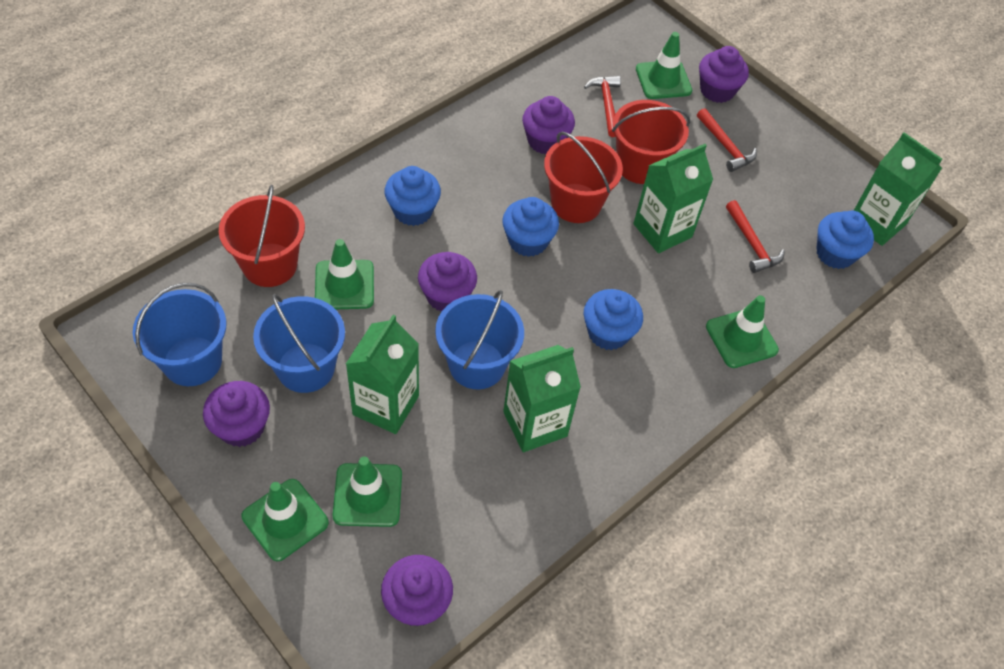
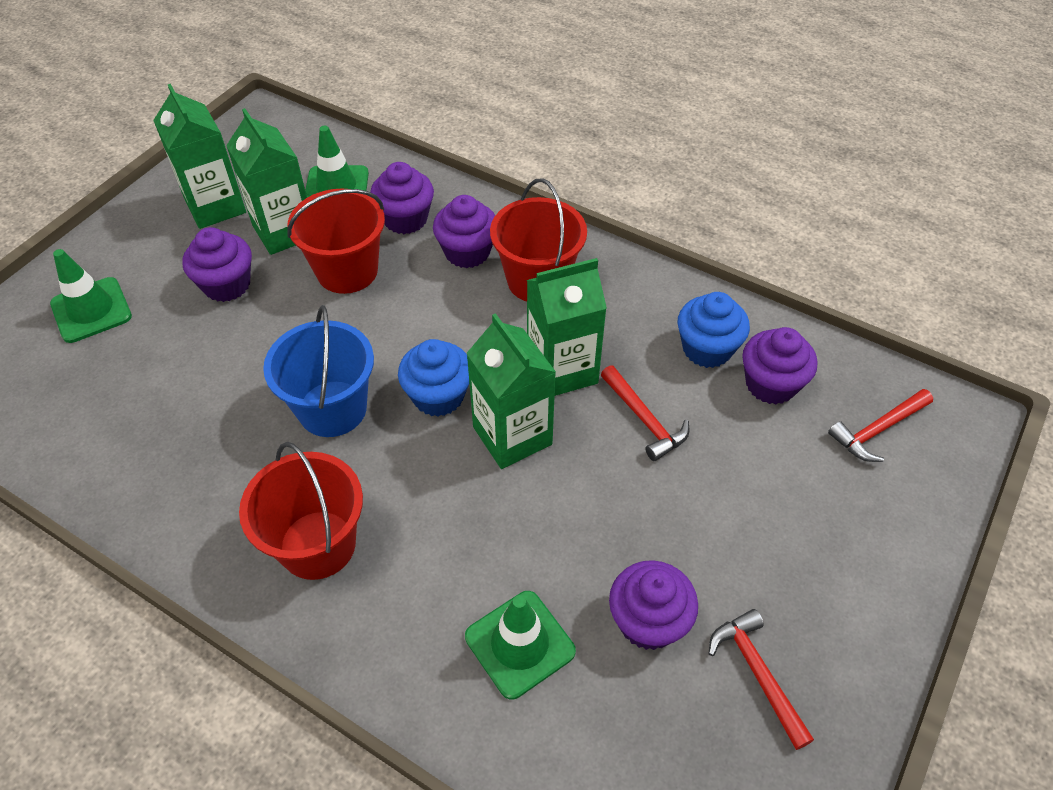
blue bucket: 3 -> 1
blue cupcake: 4 -> 2
green traffic cone: 5 -> 3

